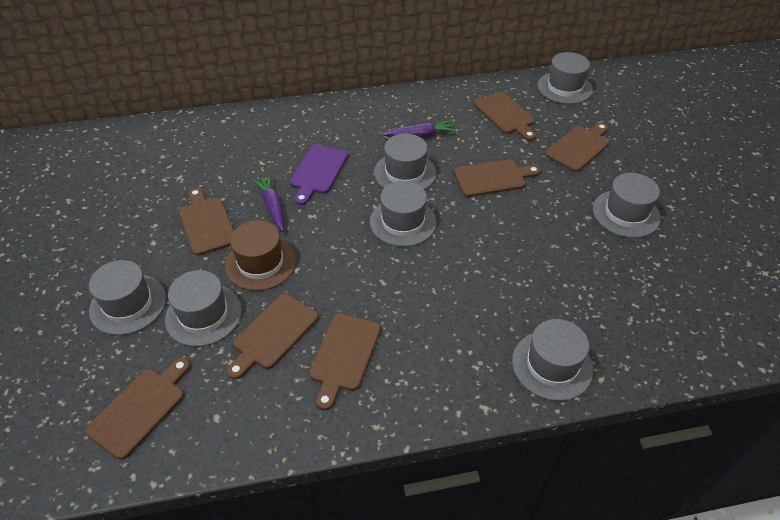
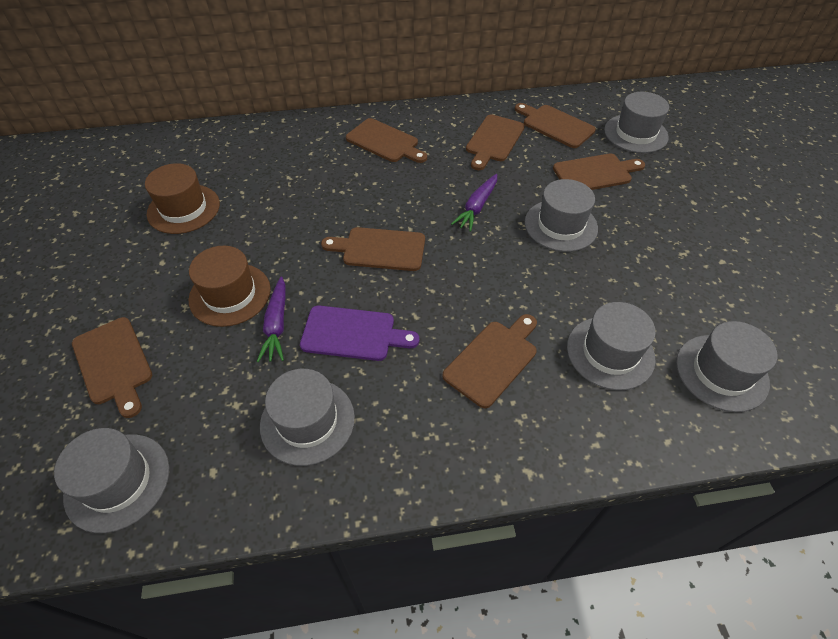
brown hat: 1 -> 2
grey hat: 7 -> 6

